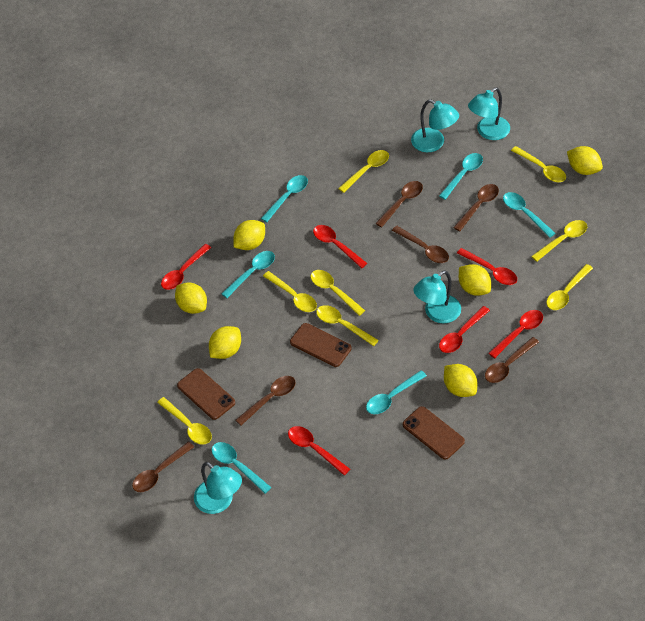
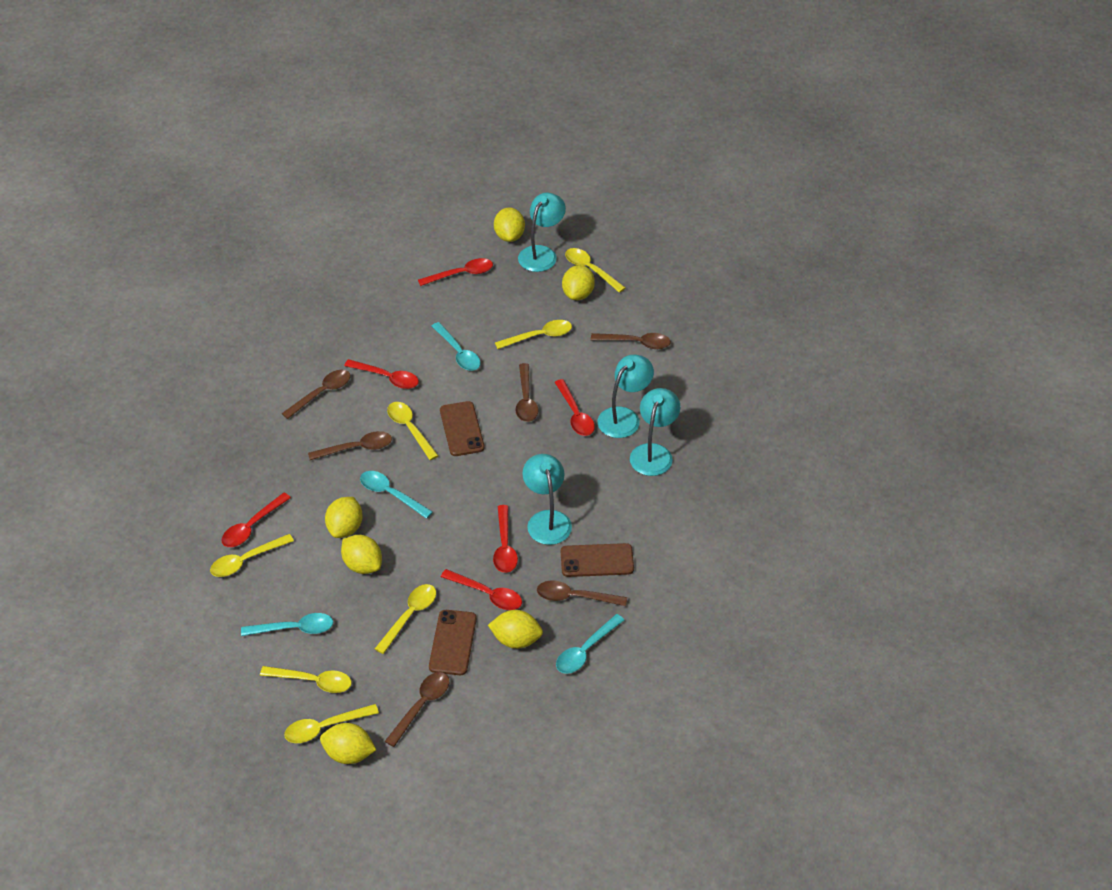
turquoise spoon: 6 -> 4
yellow spoon: 8 -> 7

